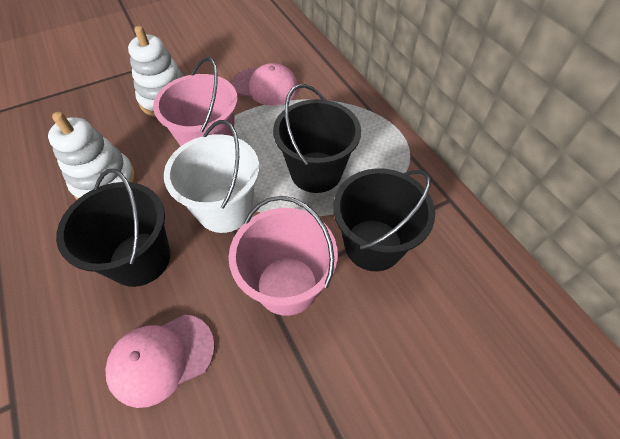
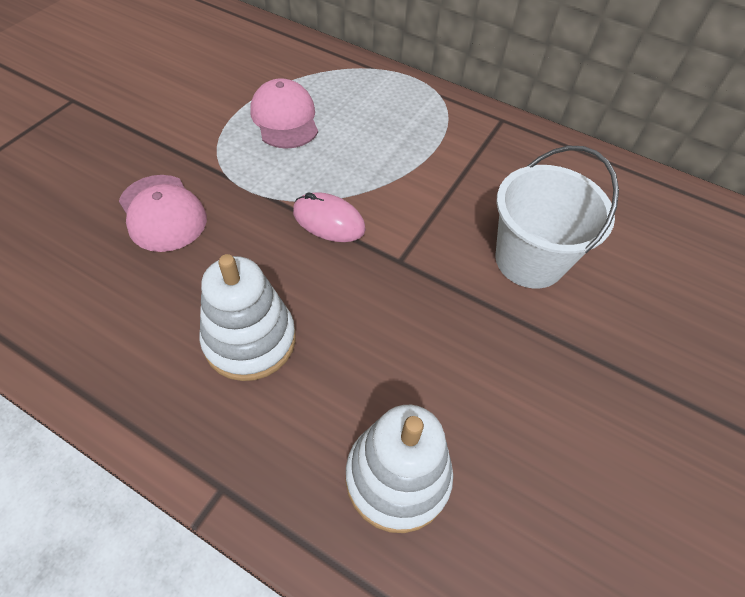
black bucket: 3 -> 0
pink bucket: 2 -> 0
pink mouse: 0 -> 1

